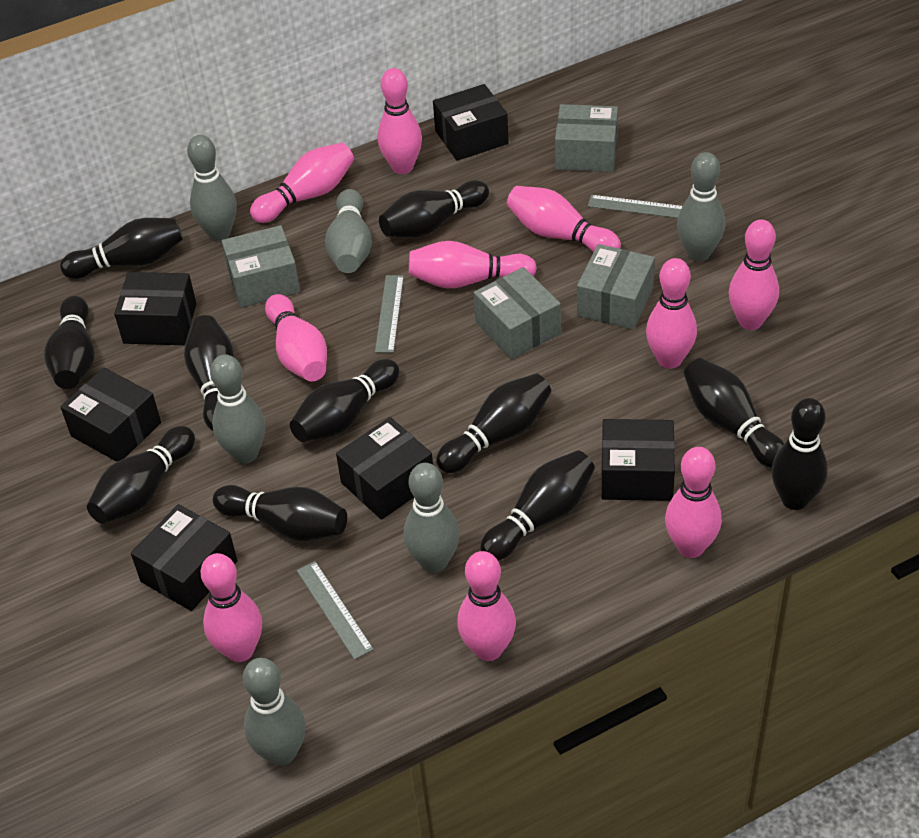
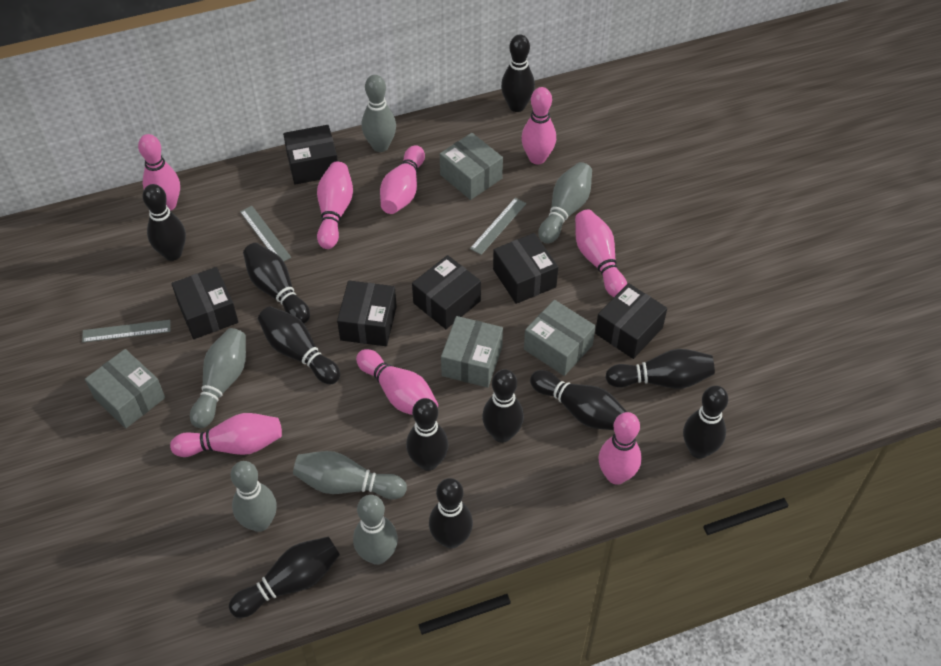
pink bowling pin: 10 -> 8

